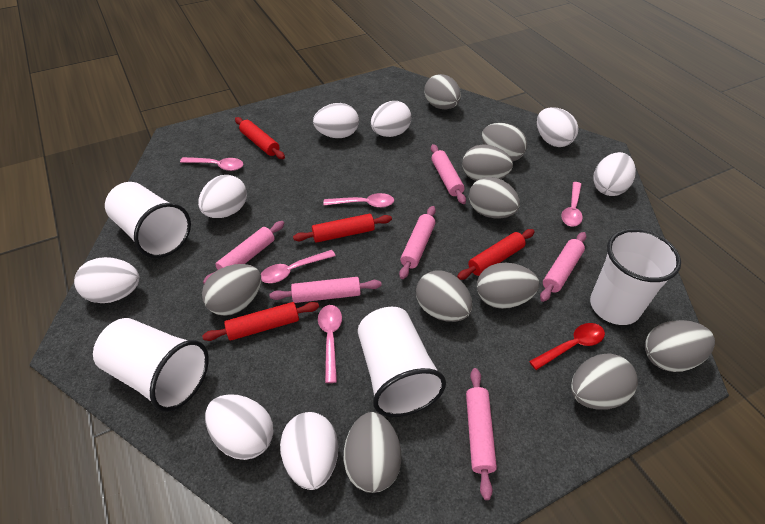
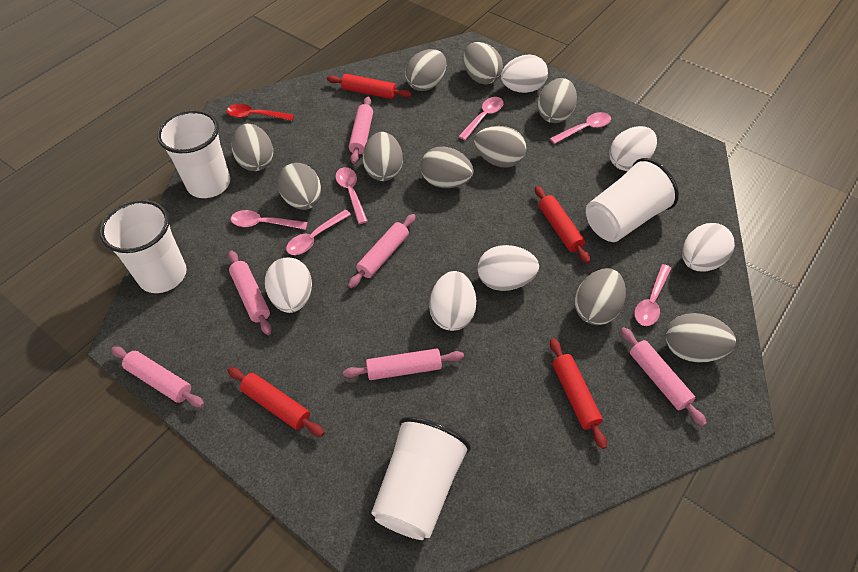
pink spoon: 5 -> 6
white egg: 8 -> 6

